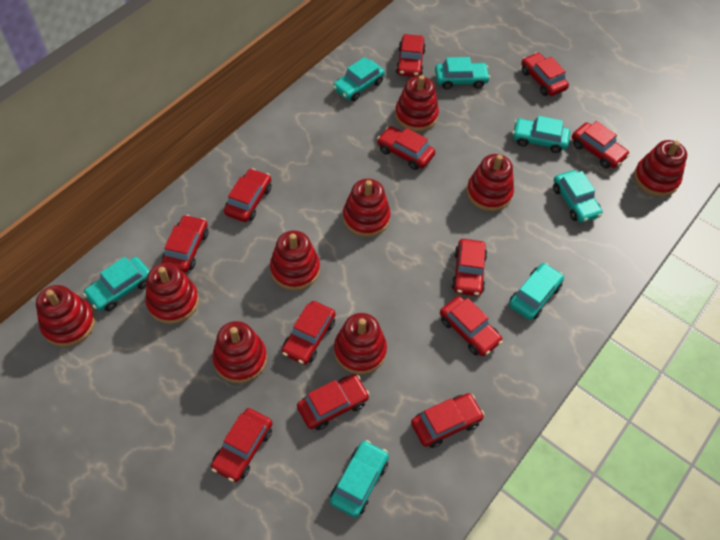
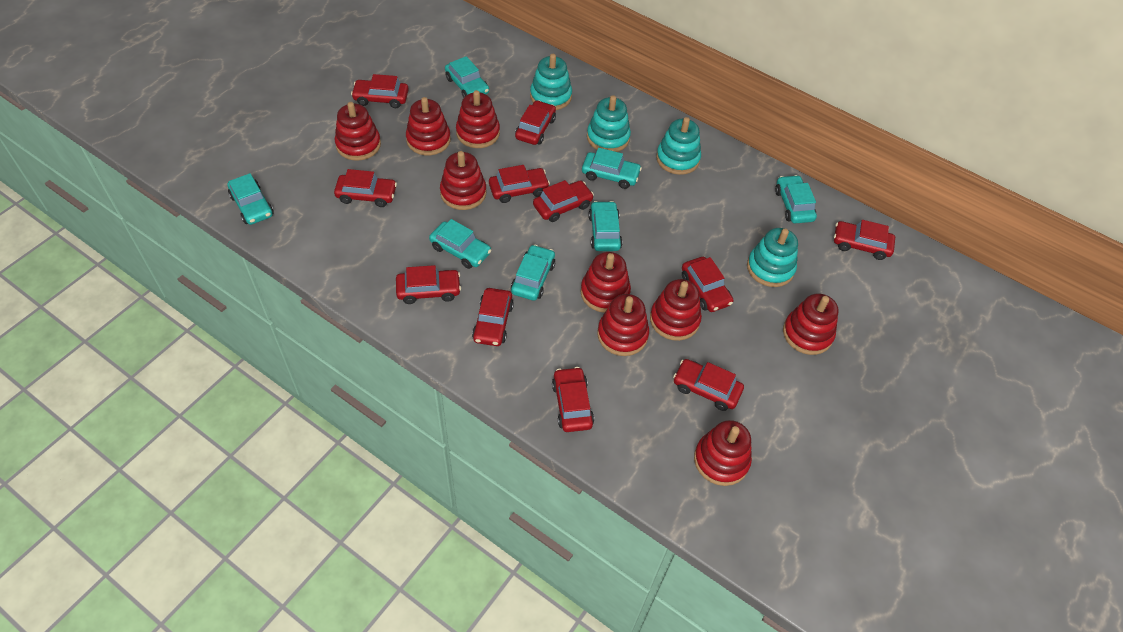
red car: 12 -> 11
turquoise stacking toy: 0 -> 4

